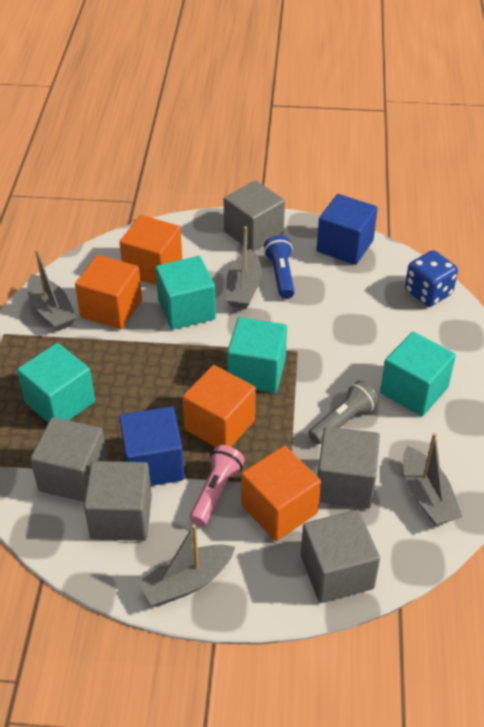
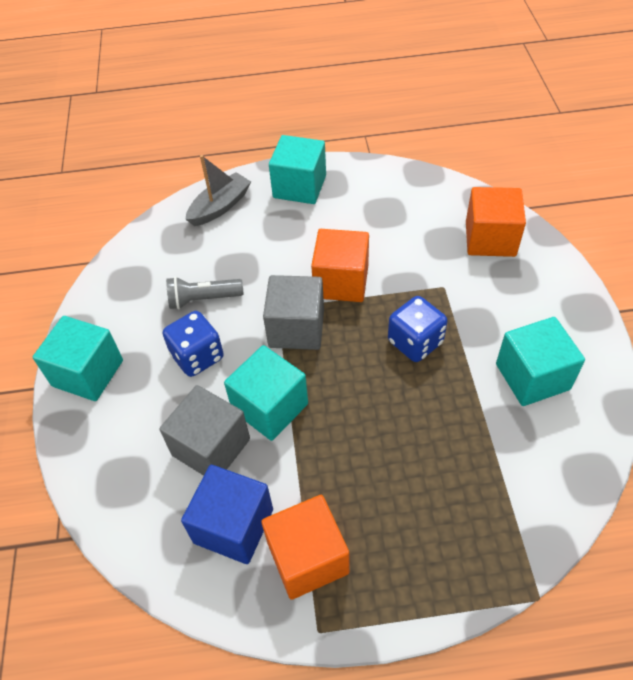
blue cube: 2 -> 1
blue dice: 1 -> 2
blue flashlight: 1 -> 0
grey boat: 4 -> 1
grey cube: 5 -> 2
orange cube: 4 -> 3
pink flashlight: 1 -> 0

